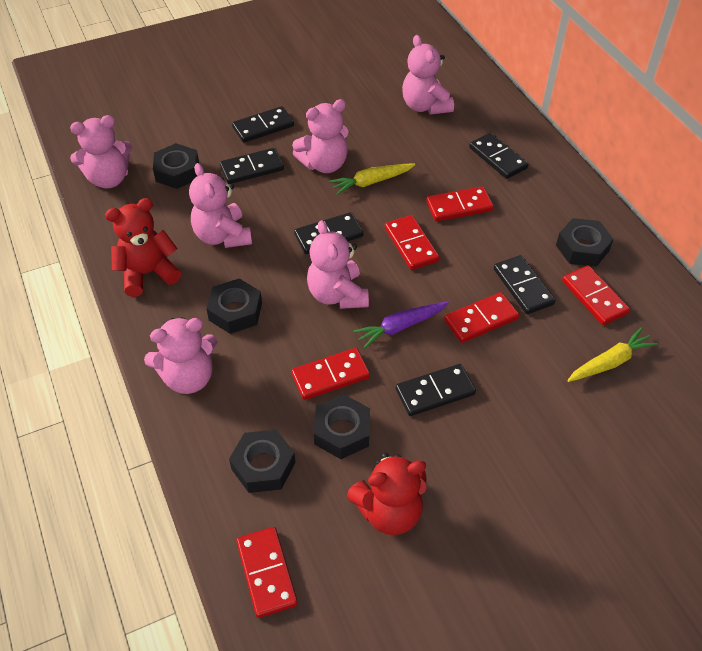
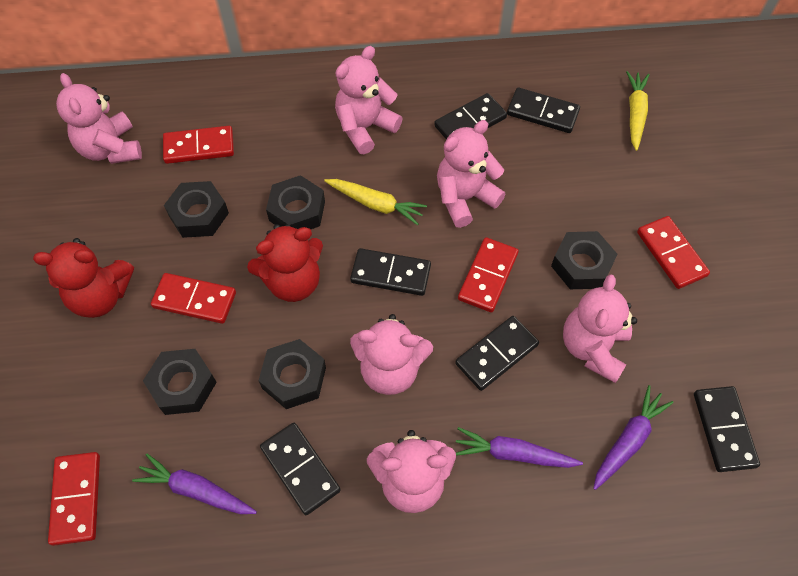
purple carrot: 1 -> 3
red domino: 6 -> 5

